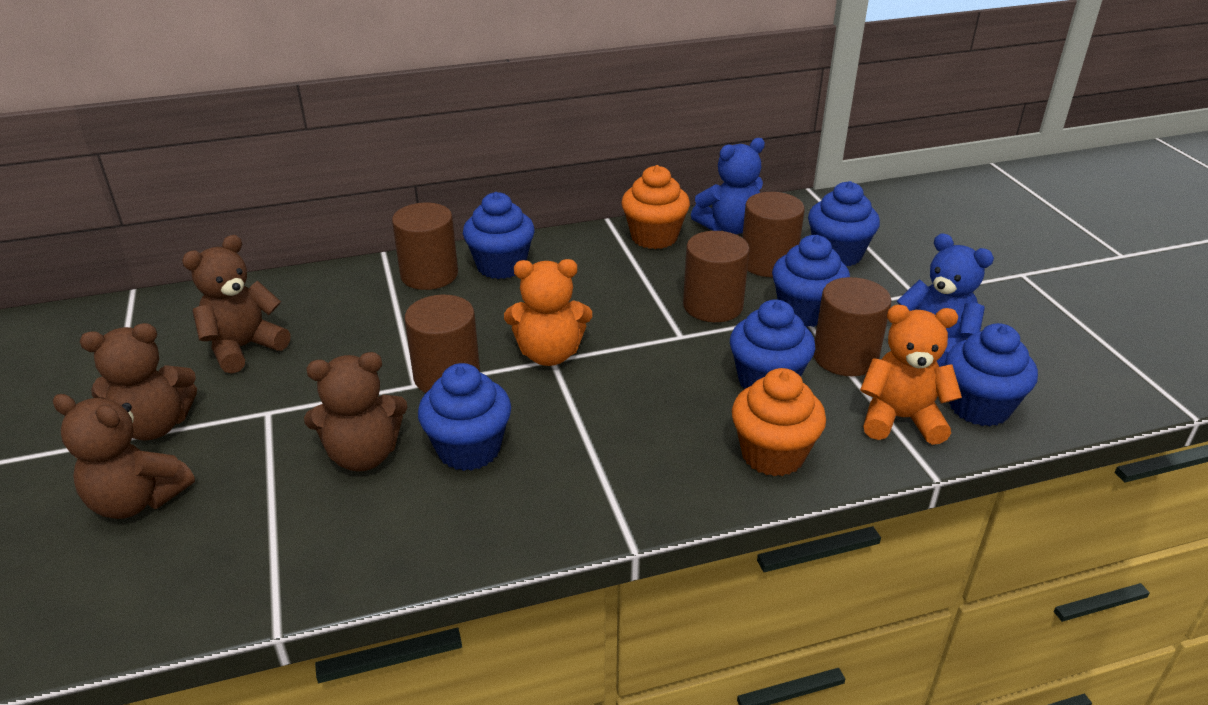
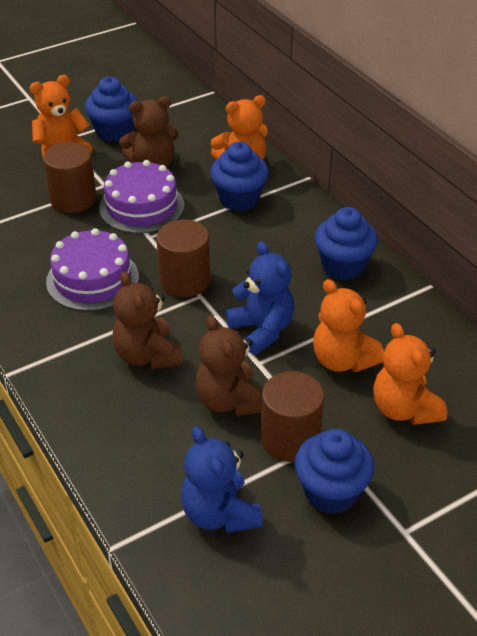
blue cupcake: 6 -> 4
brown cylinder: 5 -> 3
brown teddy bear: 4 -> 3
orange cupcake: 2 -> 0
orange teddy bear: 2 -> 4
purple cake: 0 -> 2

